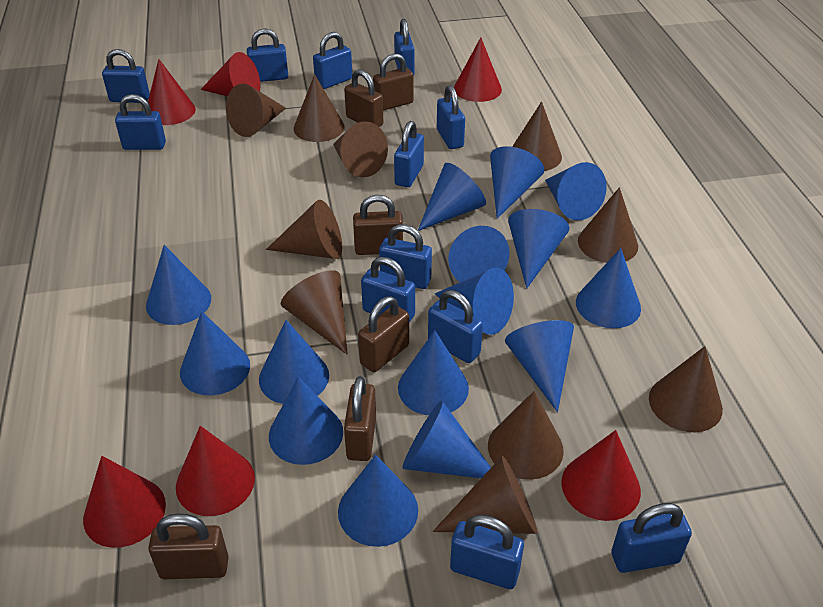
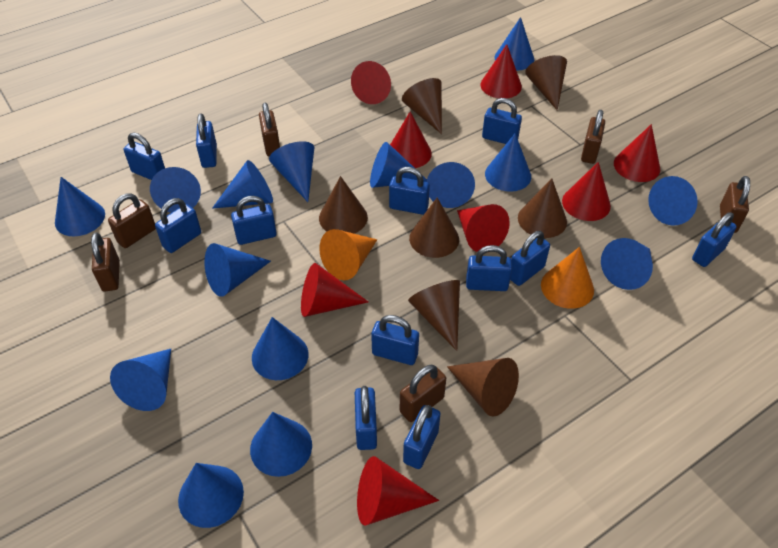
brown cone: 10 -> 7
orange cone: 0 -> 2
red cone: 6 -> 8

